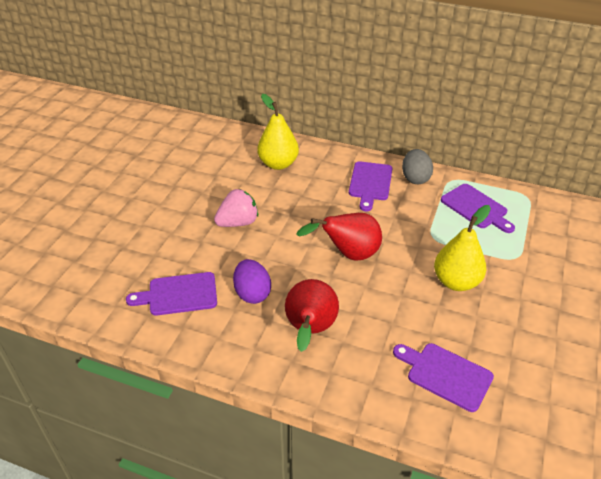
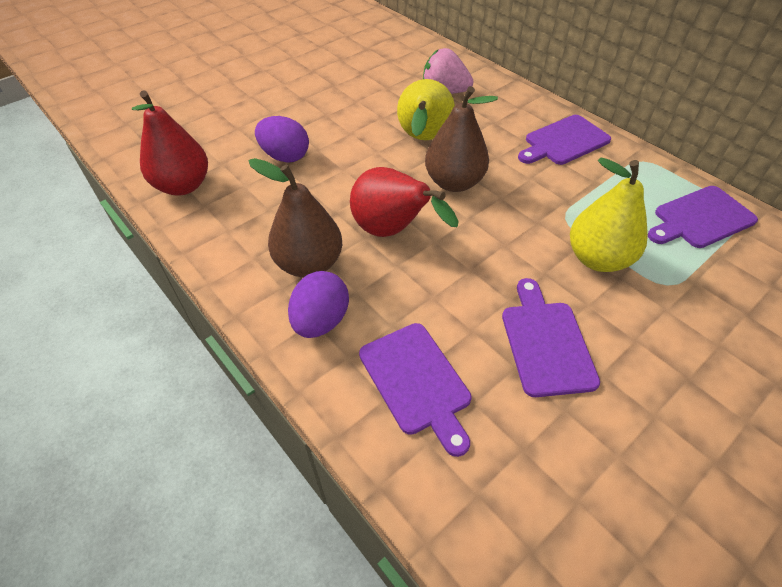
brown pear: 0 -> 2
grey egg: 1 -> 0
purple egg: 1 -> 2

